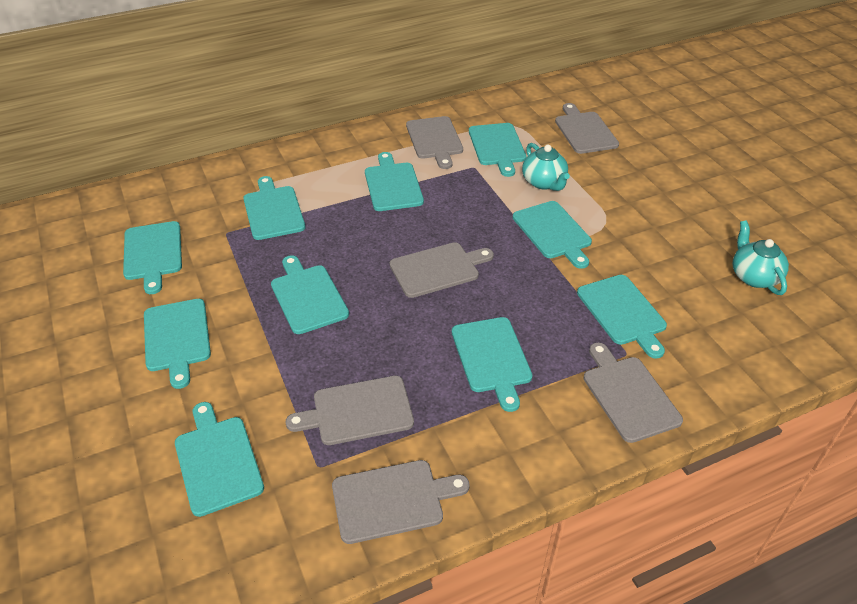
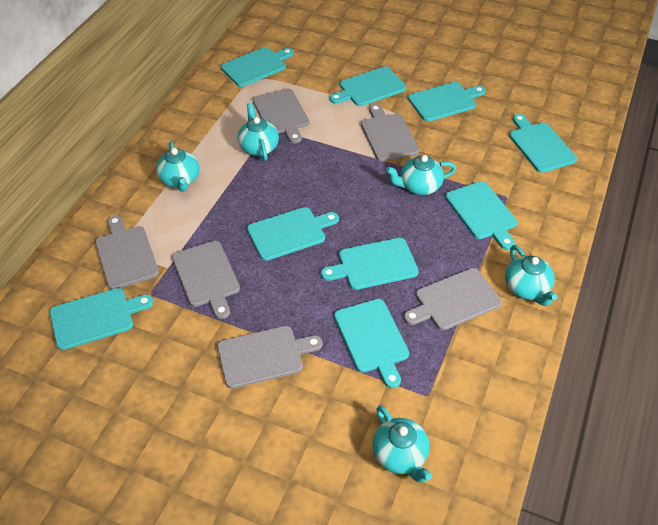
turquoise cutting board: 10 -> 9
turquoise teapot: 2 -> 5

